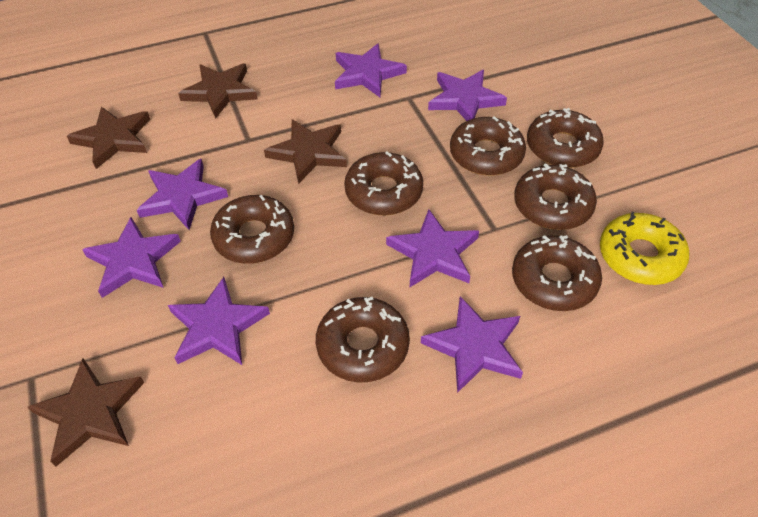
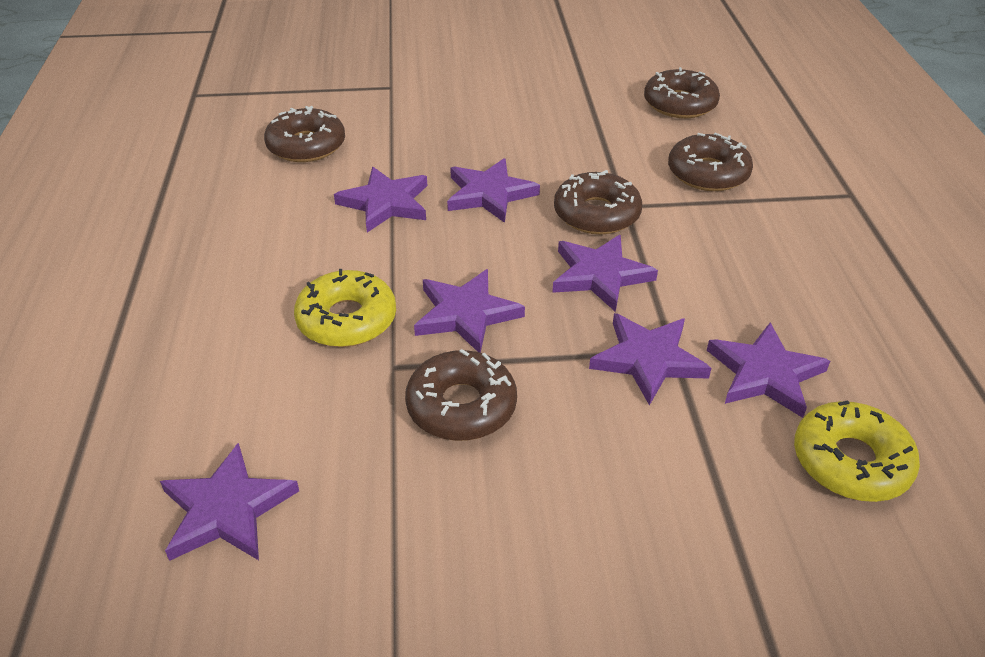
brown donut: 7 -> 5
brown star: 4 -> 0
yellow donut: 1 -> 2

